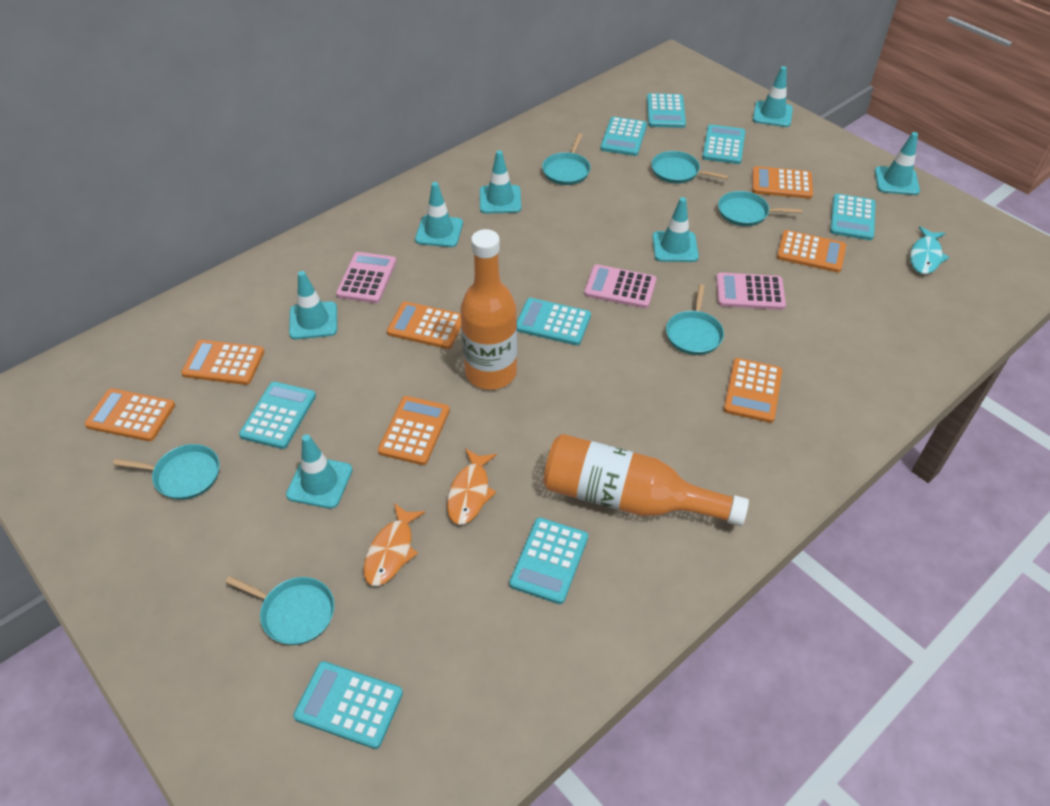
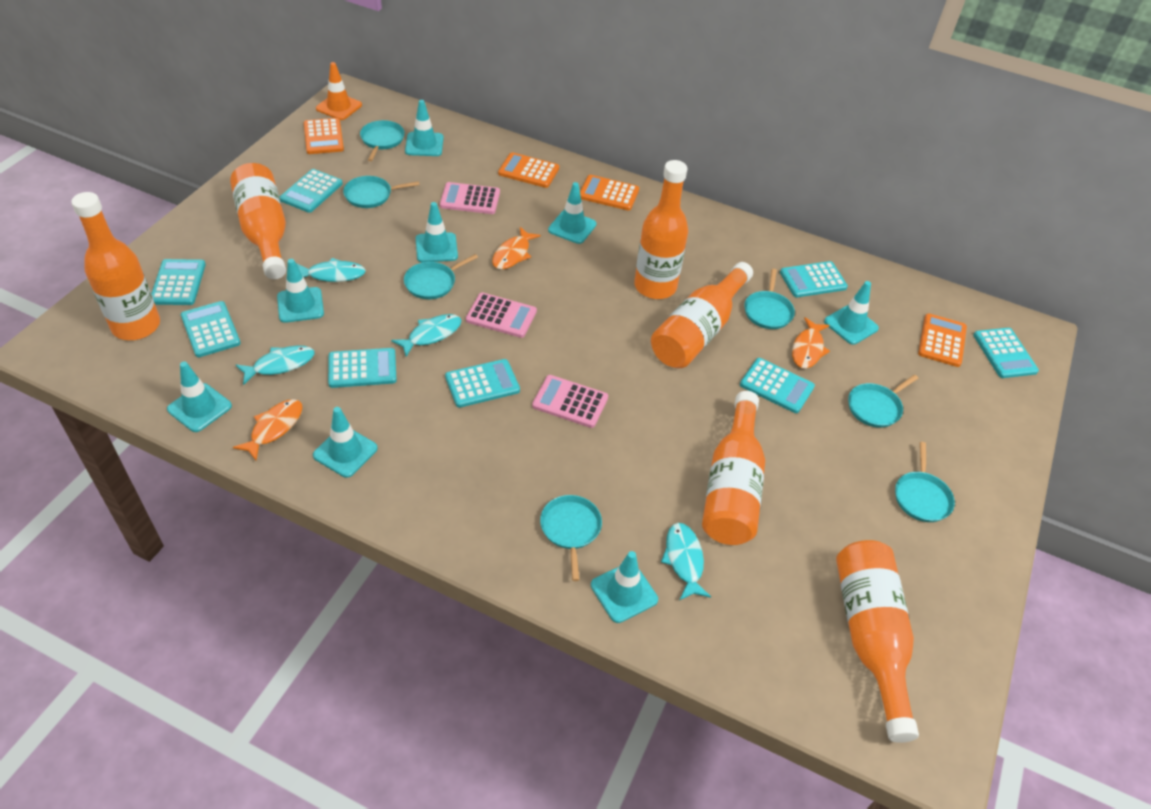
orange bottle: 2 -> 6
orange calculator: 7 -> 4
orange fish: 2 -> 3
orange traffic cone: 0 -> 1
turquoise fish: 1 -> 4
turquoise pan: 6 -> 7
turquoise traffic cone: 7 -> 8

